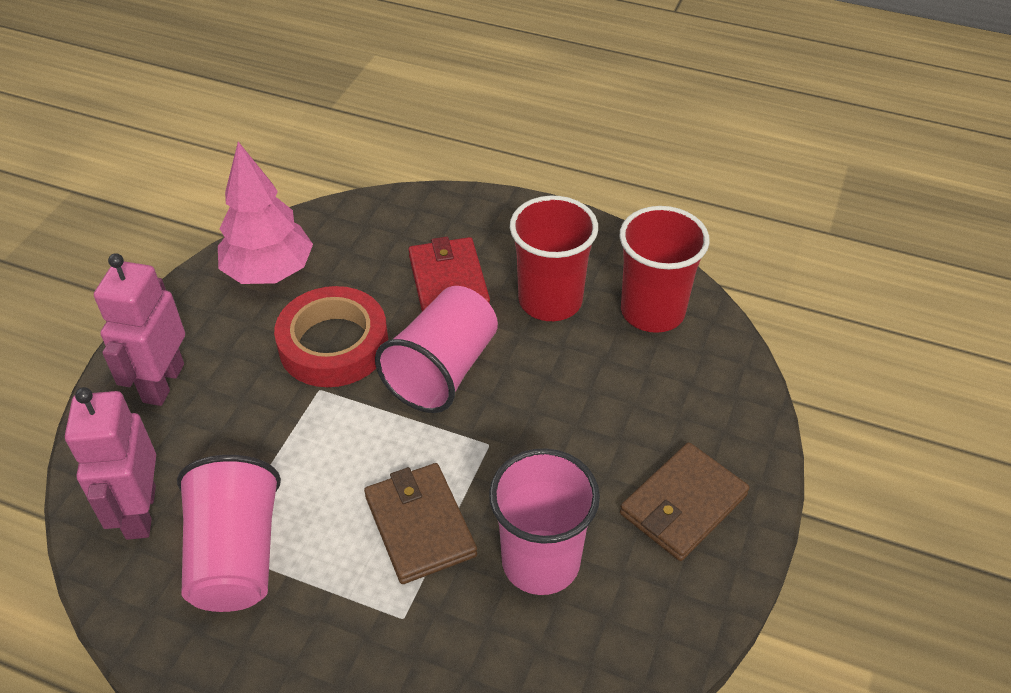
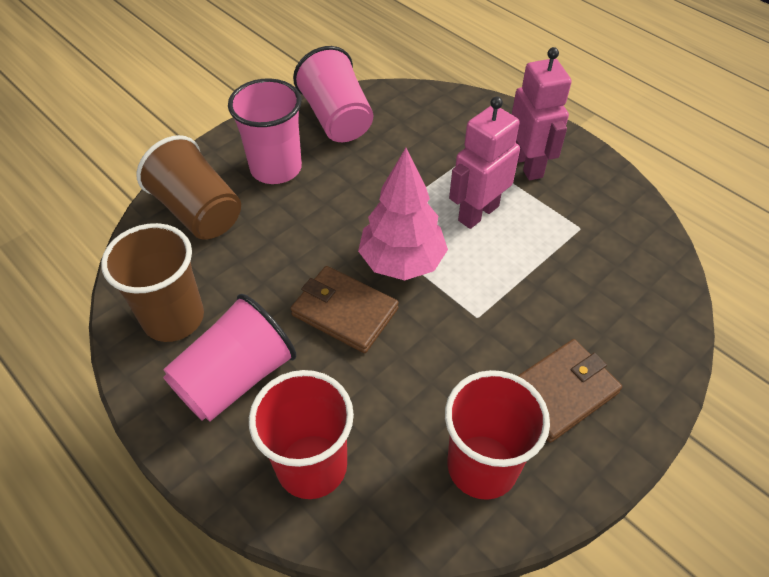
brown cup: 0 -> 2
red tape: 1 -> 0
red wallet: 1 -> 0

